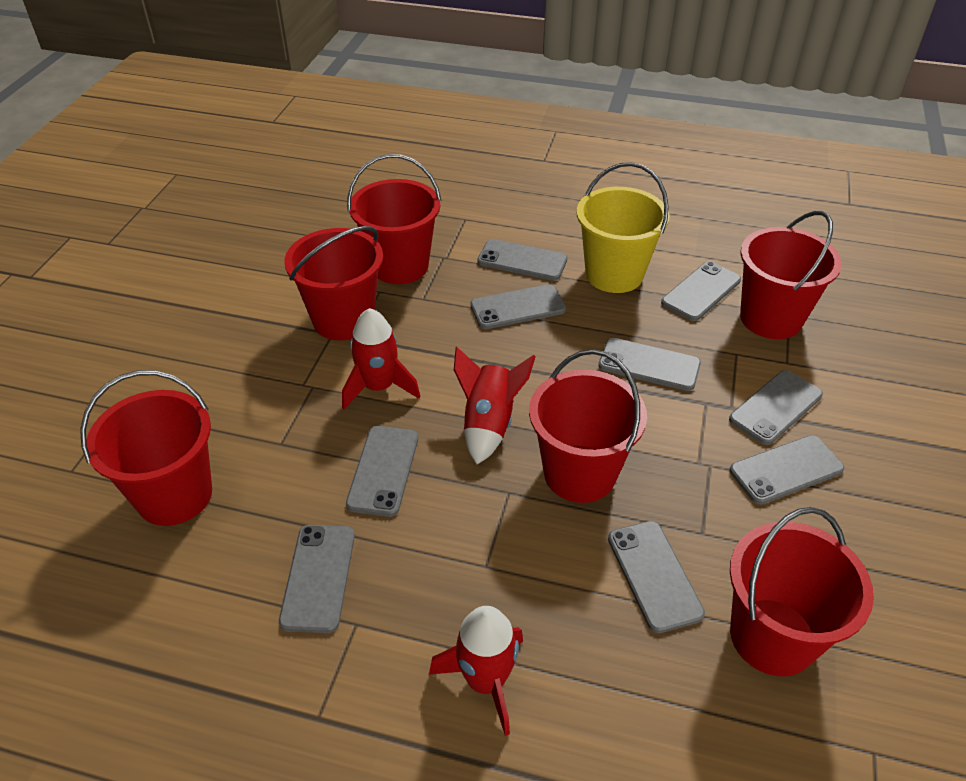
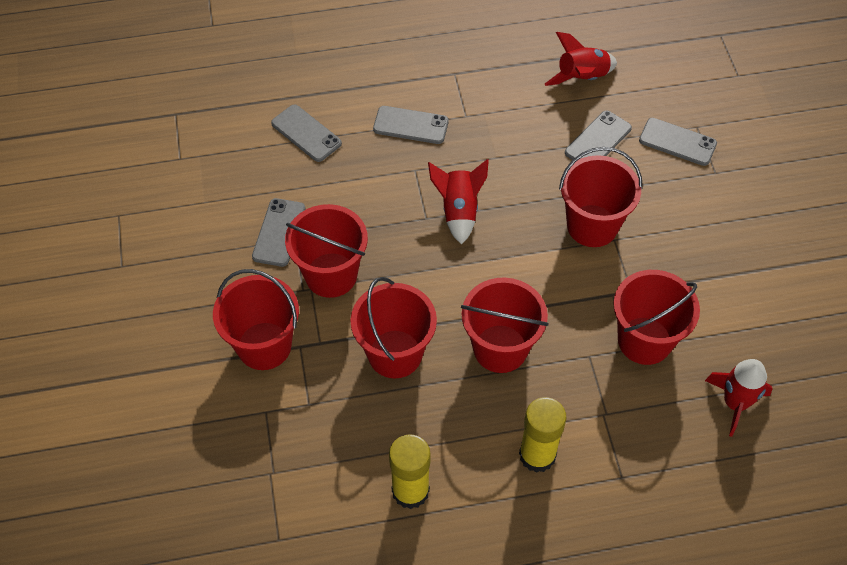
grey phone: 9 -> 5
yellow bucket: 1 -> 0
yellow glue stick: 0 -> 2

